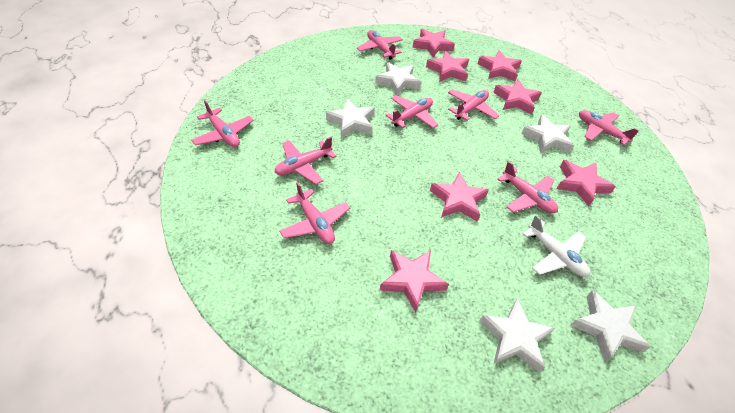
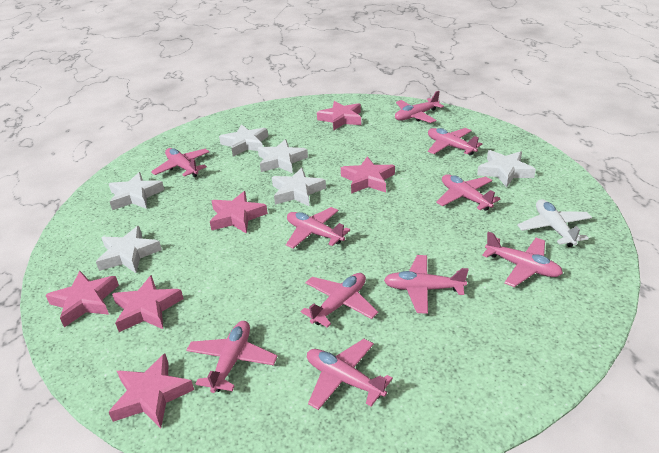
pink plane: 8 -> 10
pink star: 7 -> 6
white star: 5 -> 6

